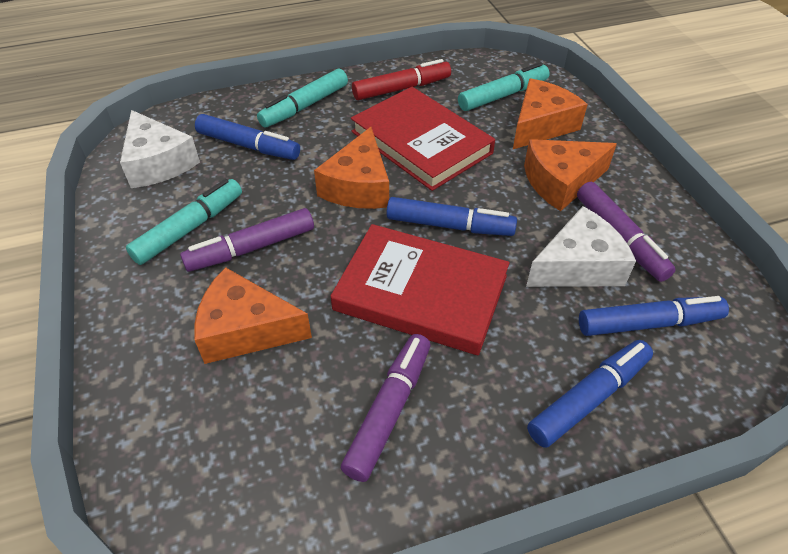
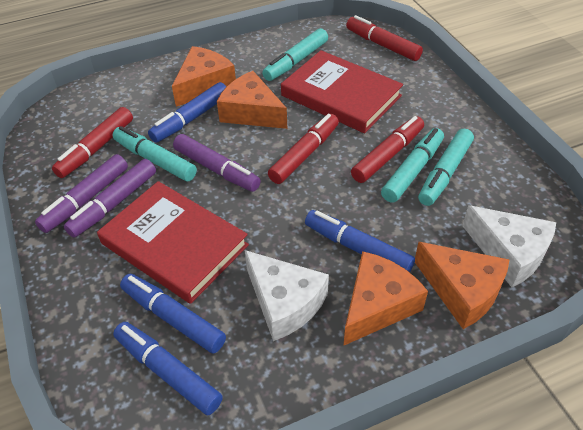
red marker: 1 -> 4
turquoise marker: 3 -> 4

